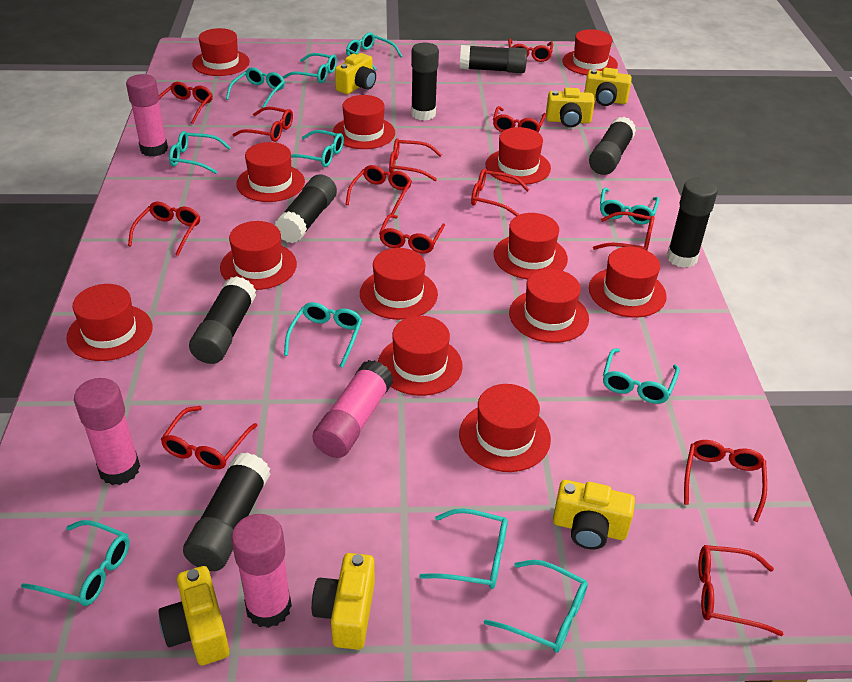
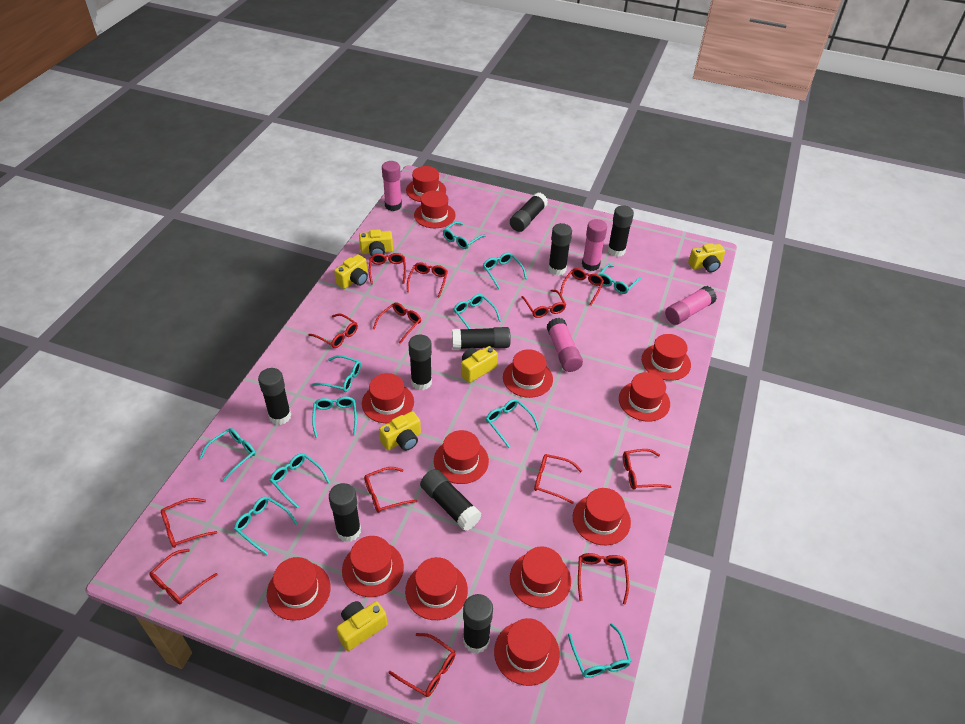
black glue stick: 7 -> 9

